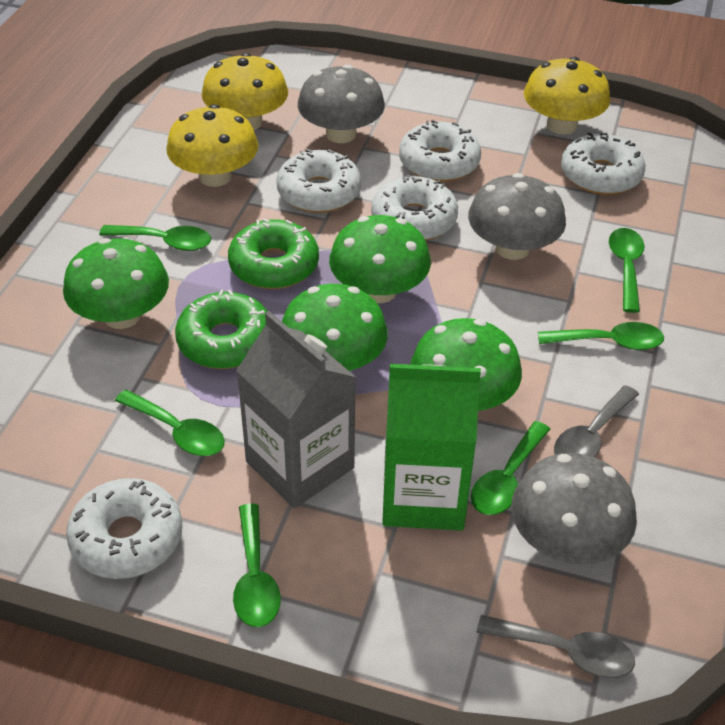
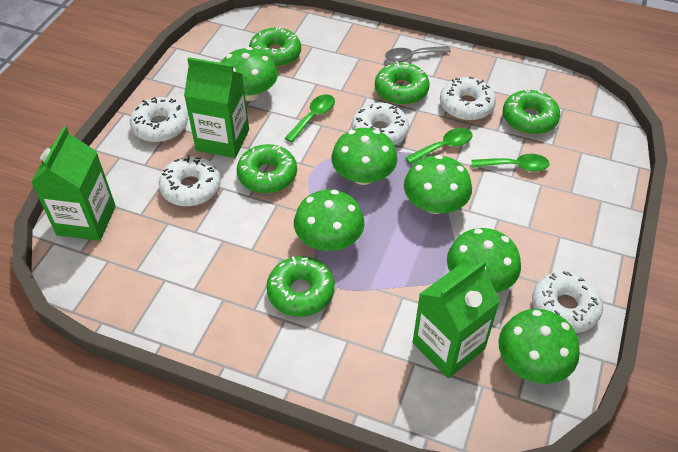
green carton: 1 -> 3
green donut: 2 -> 5
green mushroom: 4 -> 6
green spoon: 6 -> 3
grey carton: 1 -> 0
grey mushroom: 3 -> 0
grey spoon: 2 -> 1
yellow mushroom: 3 -> 0

